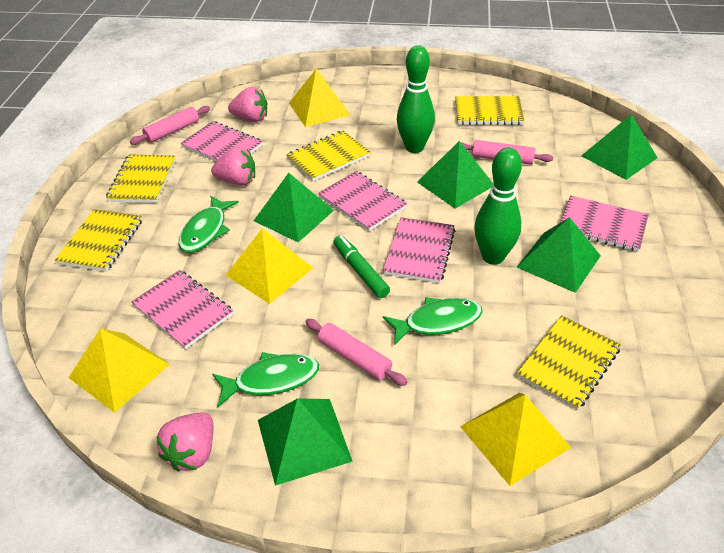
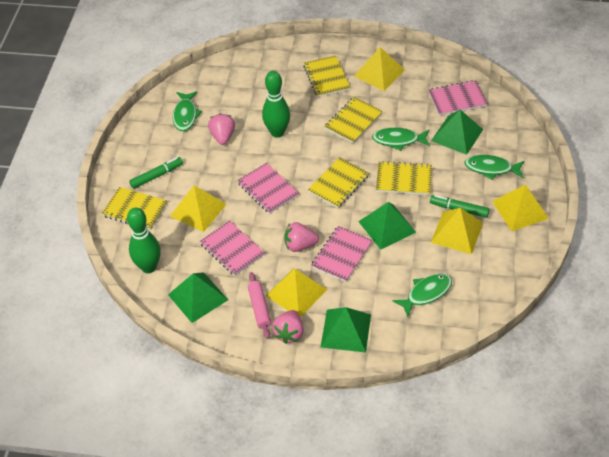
green fish: 3 -> 4
green marker: 1 -> 2
green pyramid: 5 -> 4
pink notebook: 5 -> 4
pink rolling pin: 3 -> 1
yellow pyramid: 4 -> 5

